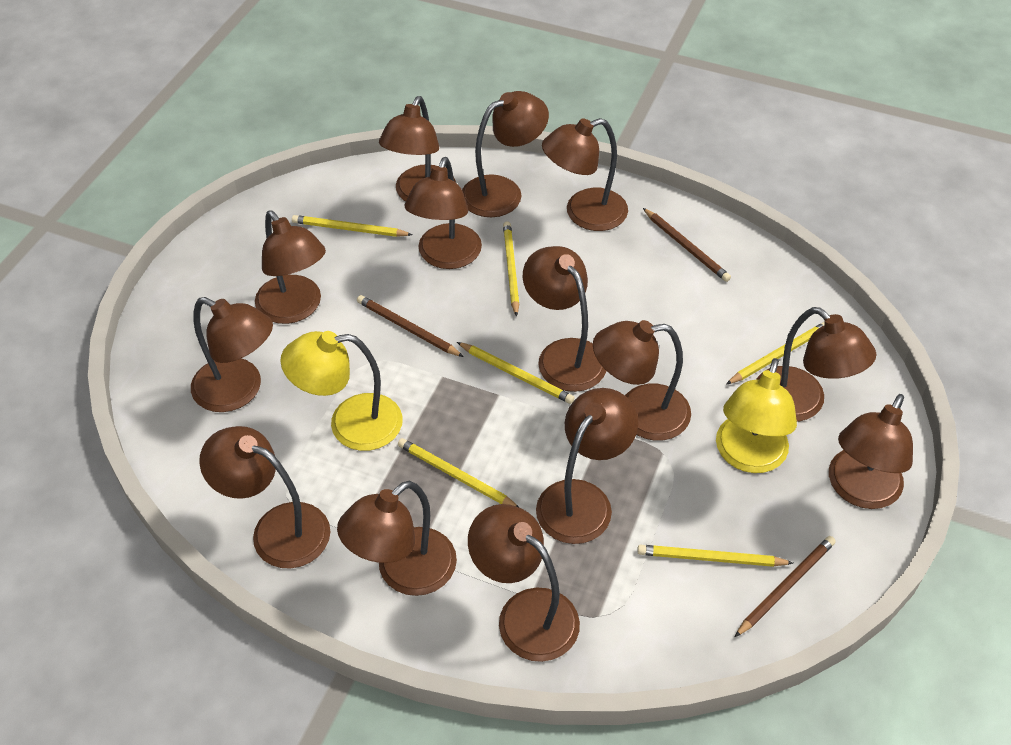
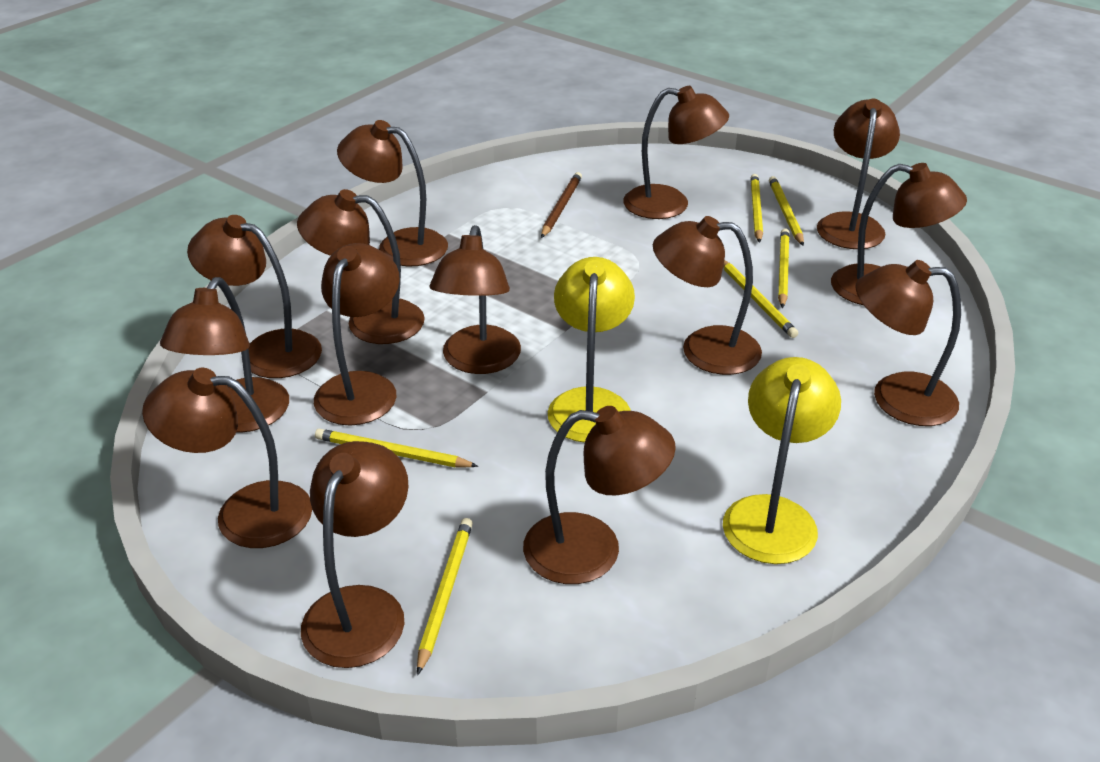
brown pencil: 3 -> 1

